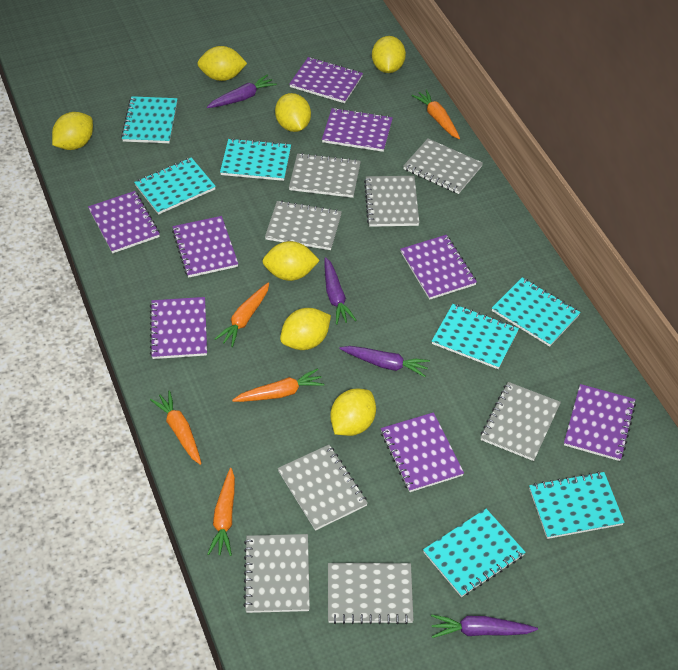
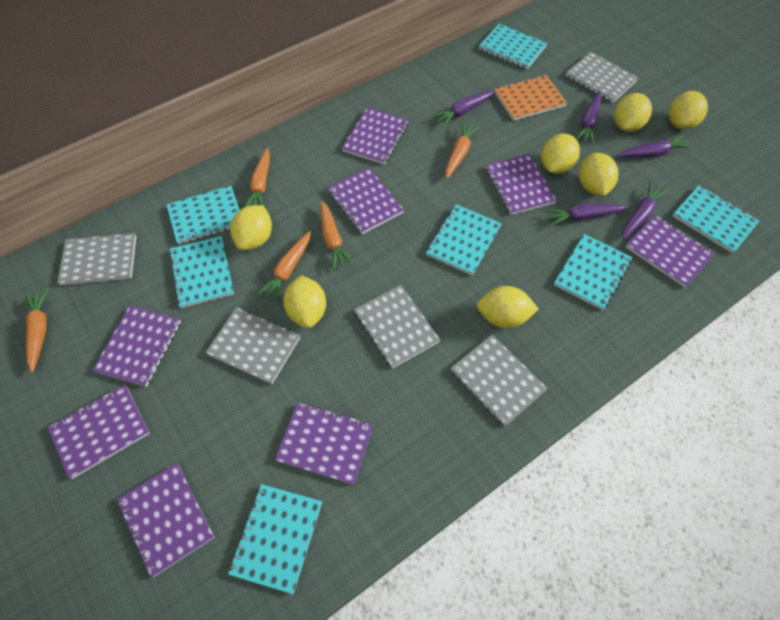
grey notebook: 8 -> 5
orange notebook: 0 -> 1
purple carrot: 4 -> 5

